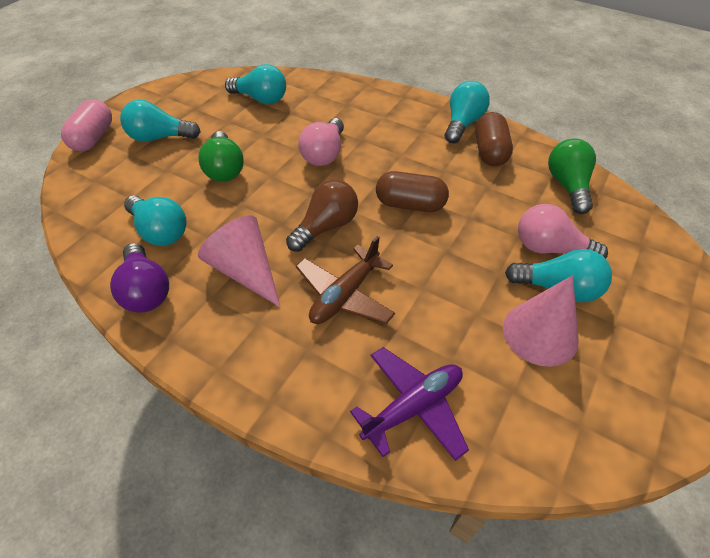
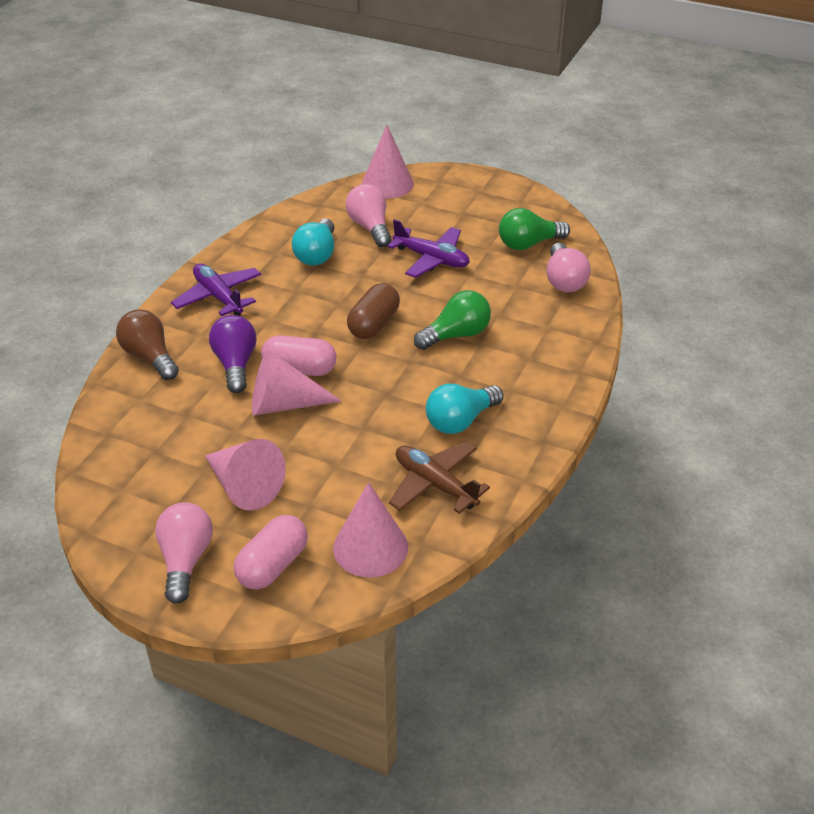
brown capsule: 2 -> 1
pink capsule: 1 -> 2
pink cone: 2 -> 4
pink light bulb: 2 -> 3
purple plane: 1 -> 2
turquoise light bulb: 5 -> 2

